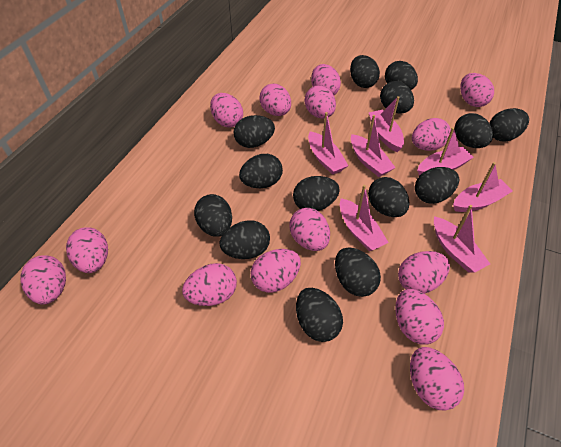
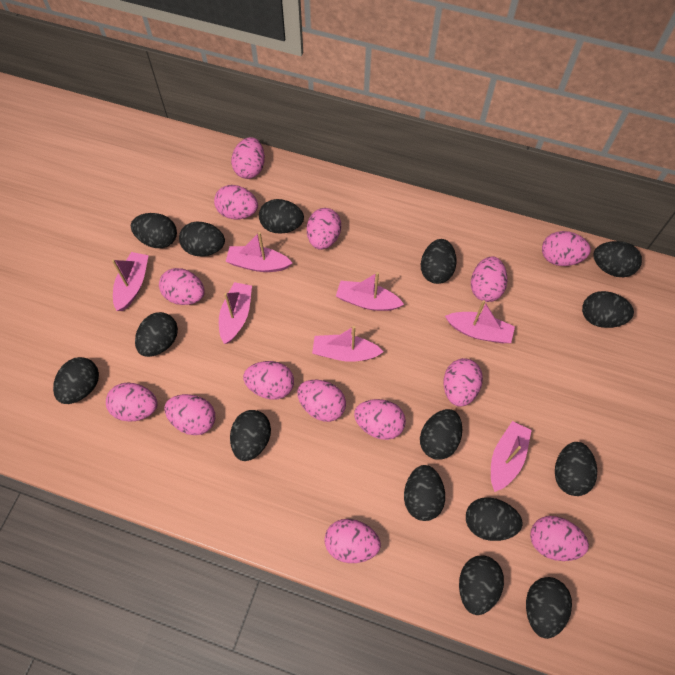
black egg: 14 -> 15

